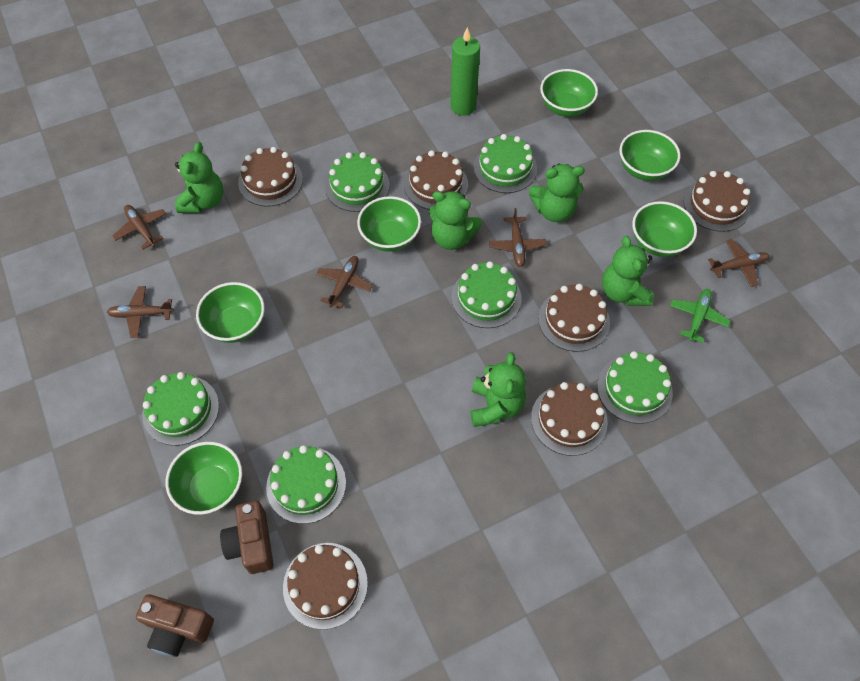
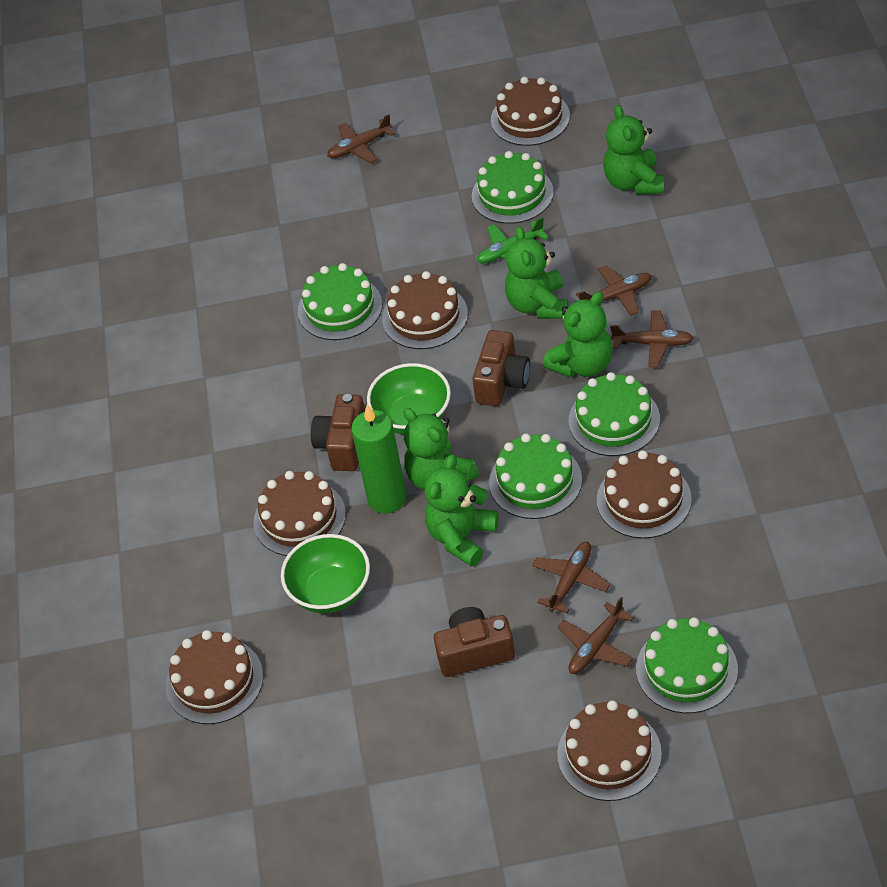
brown camera: 2 -> 3
green bowl: 6 -> 2
green cake: 6 -> 5

